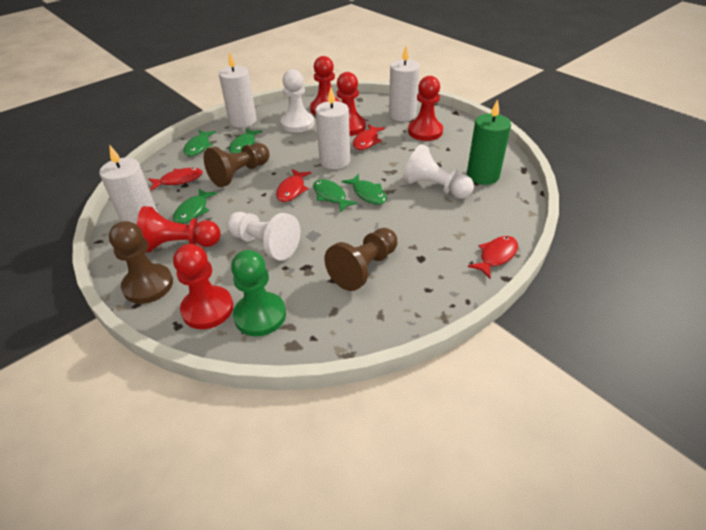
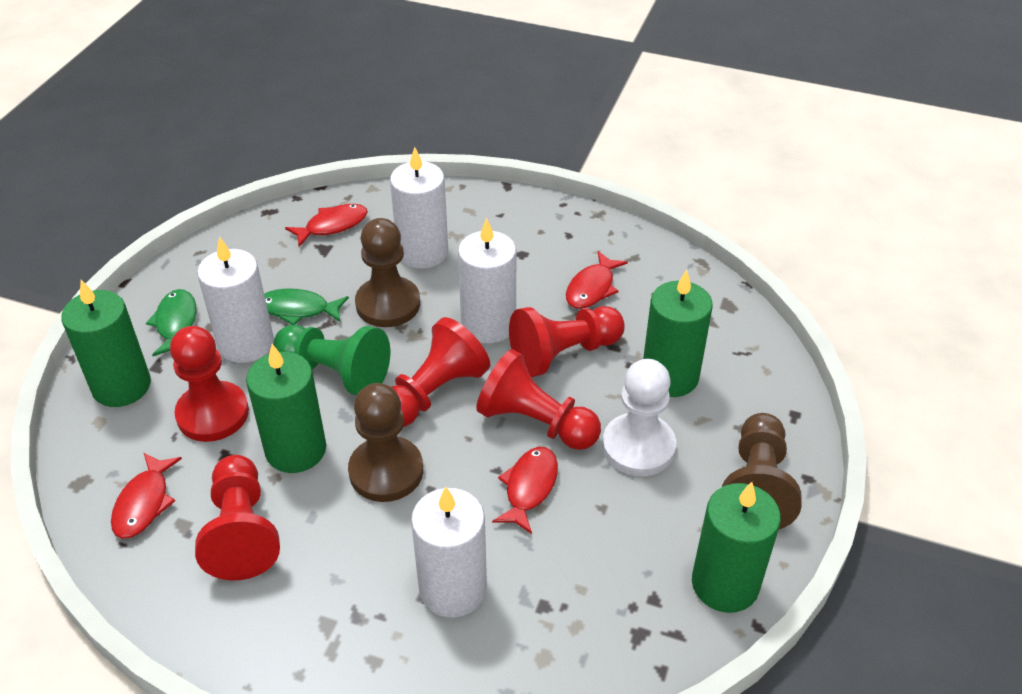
green candle: 1 -> 4
green fish: 5 -> 2
white pawn: 3 -> 1

